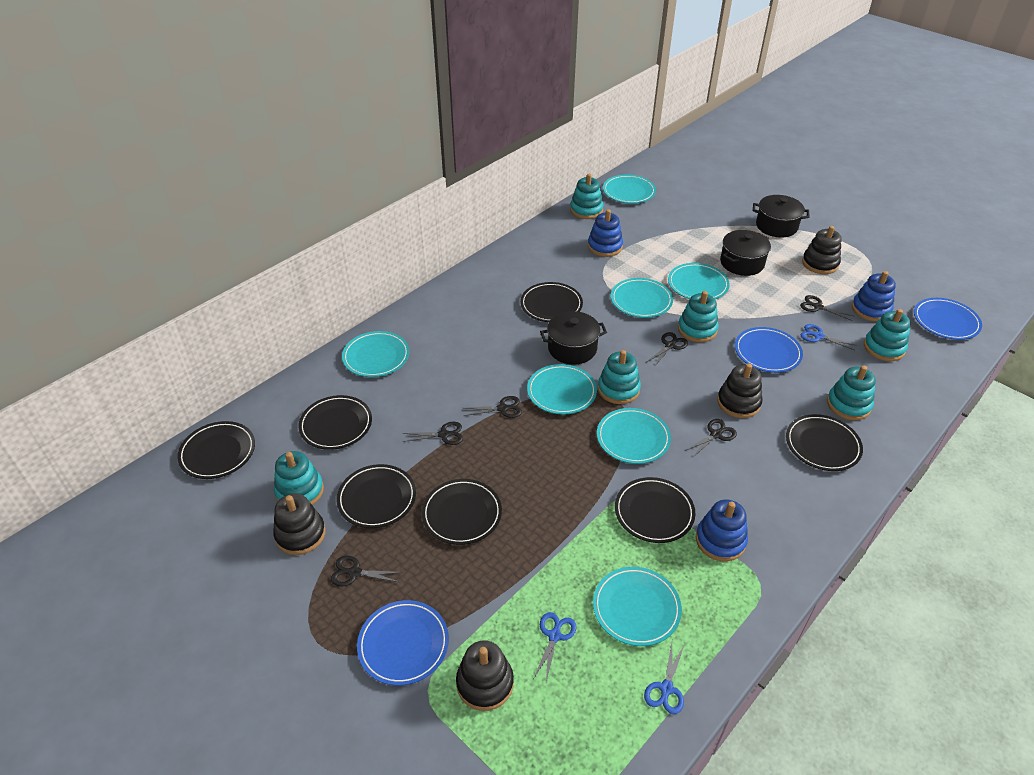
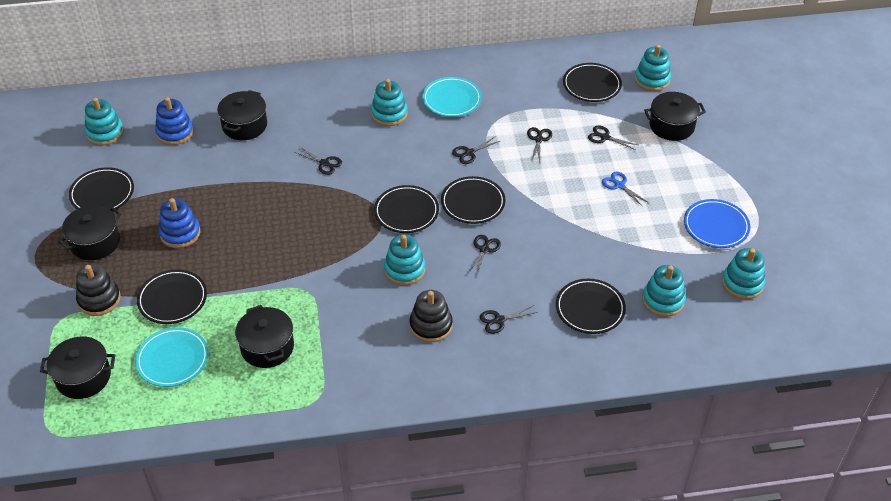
black plate: 7 -> 6
black pot: 3 -> 5
black stacking toy: 4 -> 2
blue plate: 3 -> 1
blue scissors: 3 -> 1
blue stacking toy: 3 -> 2
turquoise plate: 7 -> 2

